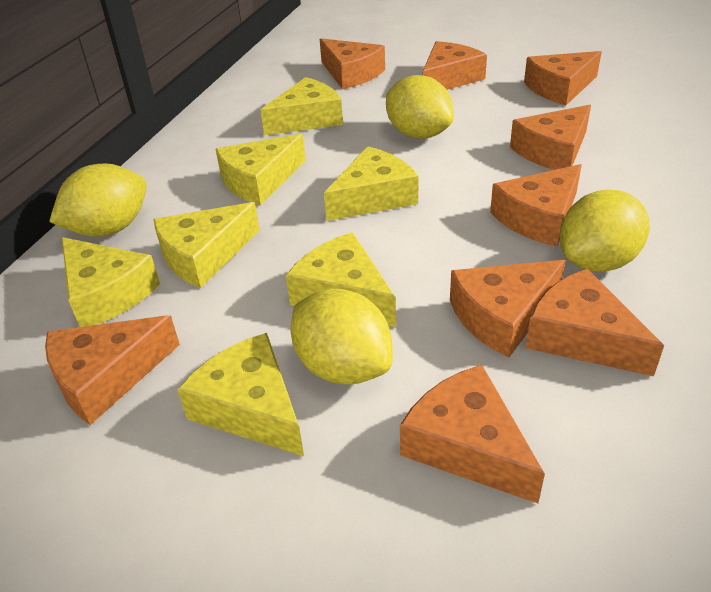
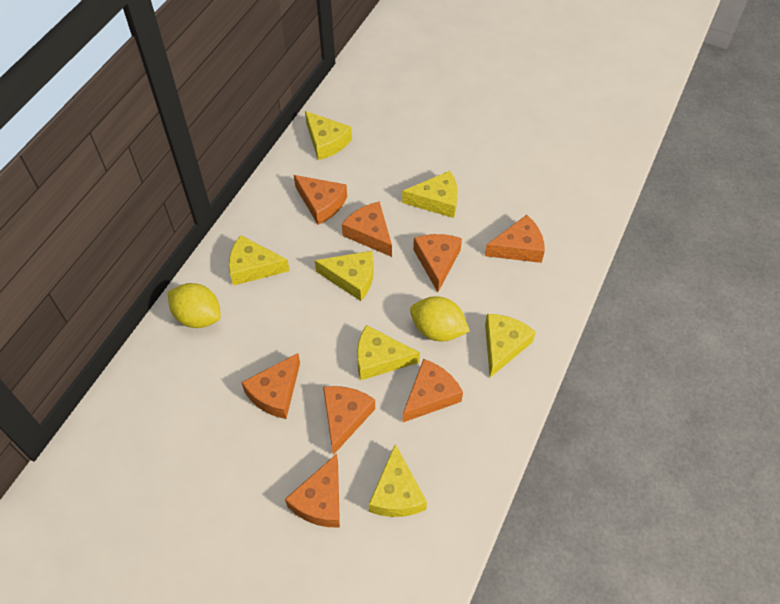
orange cheese: 9 -> 8
yellow lemon: 4 -> 2

